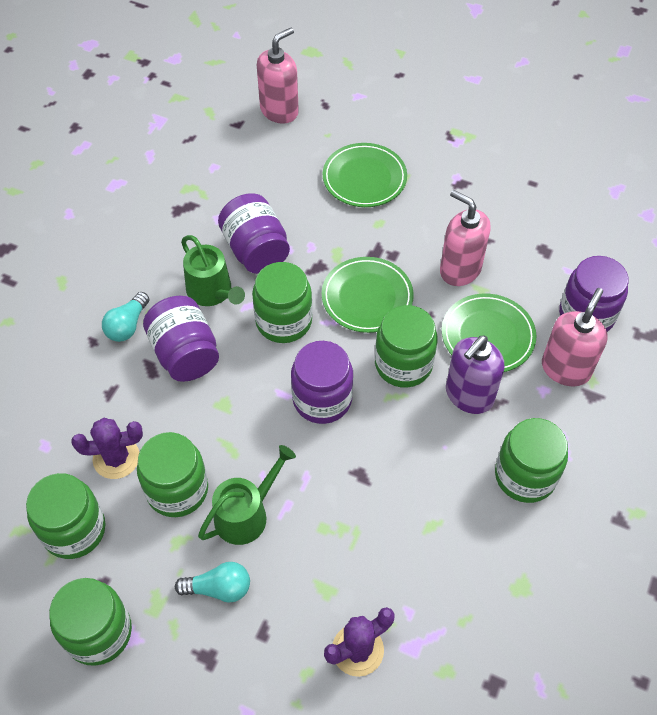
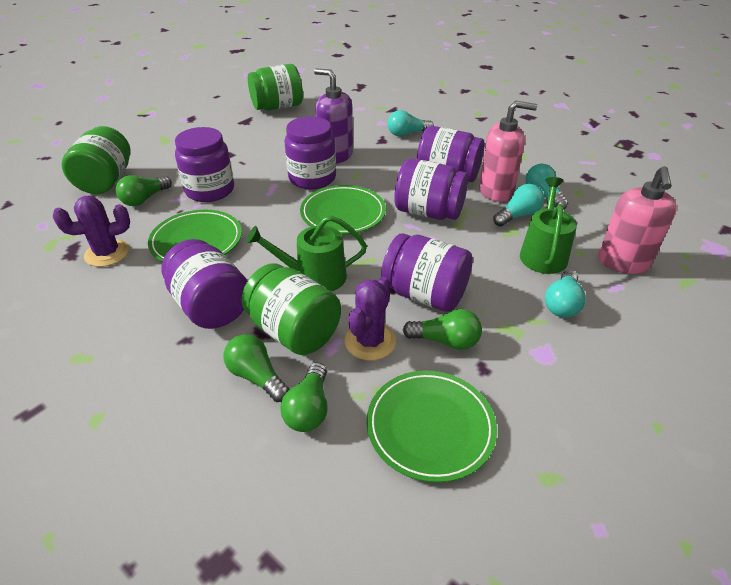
green jar: 6 -> 3
green light bulb: 0 -> 4
pink soap dispenser: 3 -> 2
purple jar: 4 -> 6
turquoise light bulb: 2 -> 4

